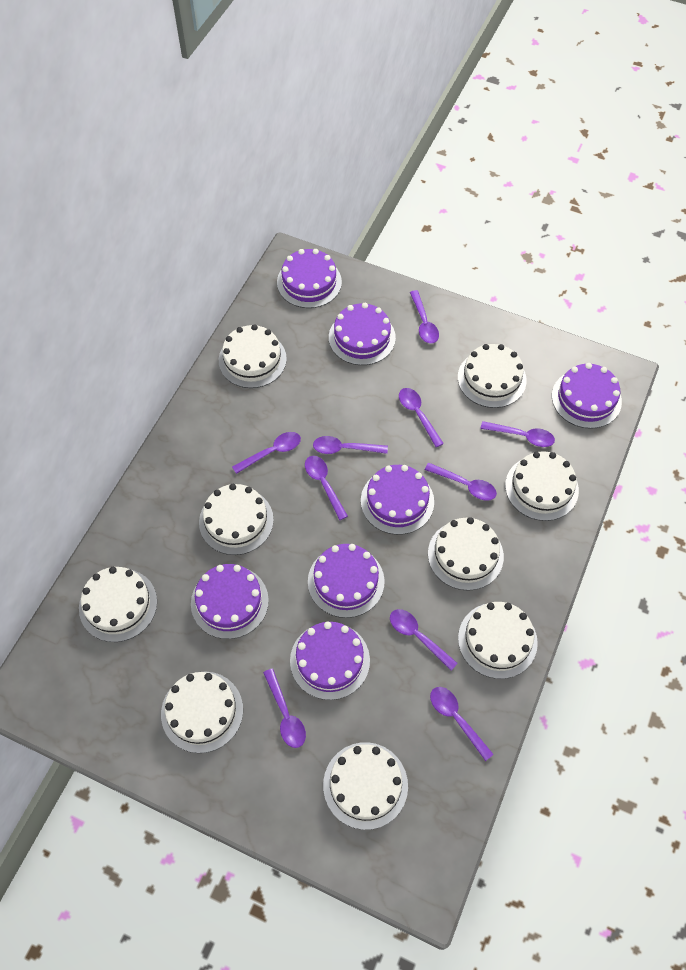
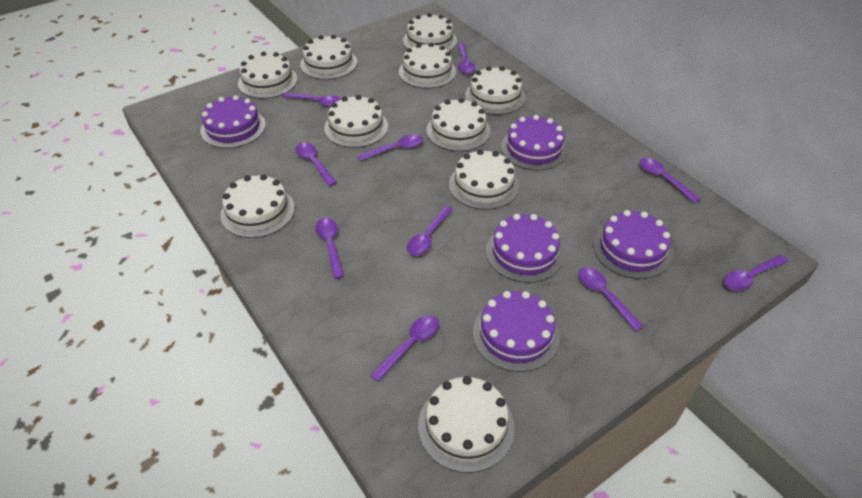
purple cake: 7 -> 5
white cake: 9 -> 10

